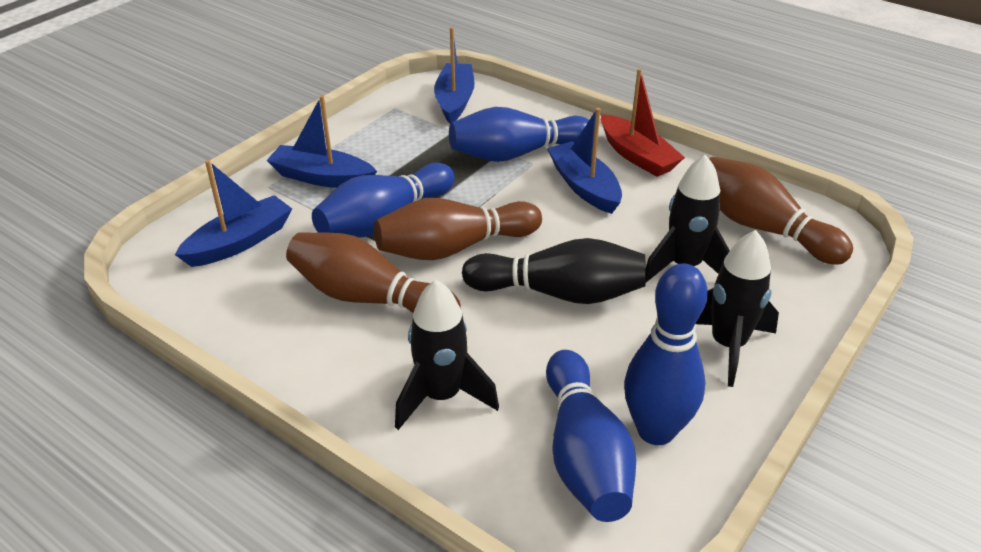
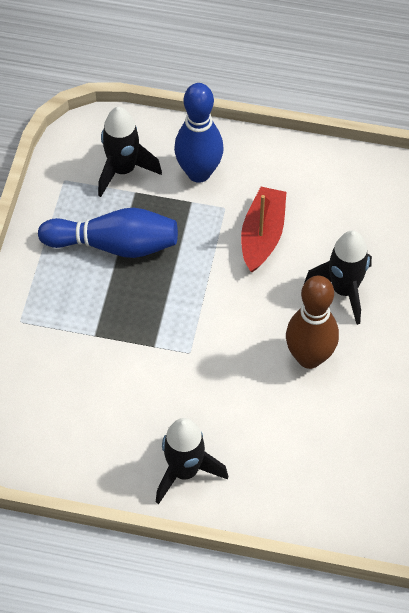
black bowling pin: 1 -> 0
blue boat: 4 -> 0
blue bowling pin: 4 -> 2
brown bowling pin: 3 -> 1

